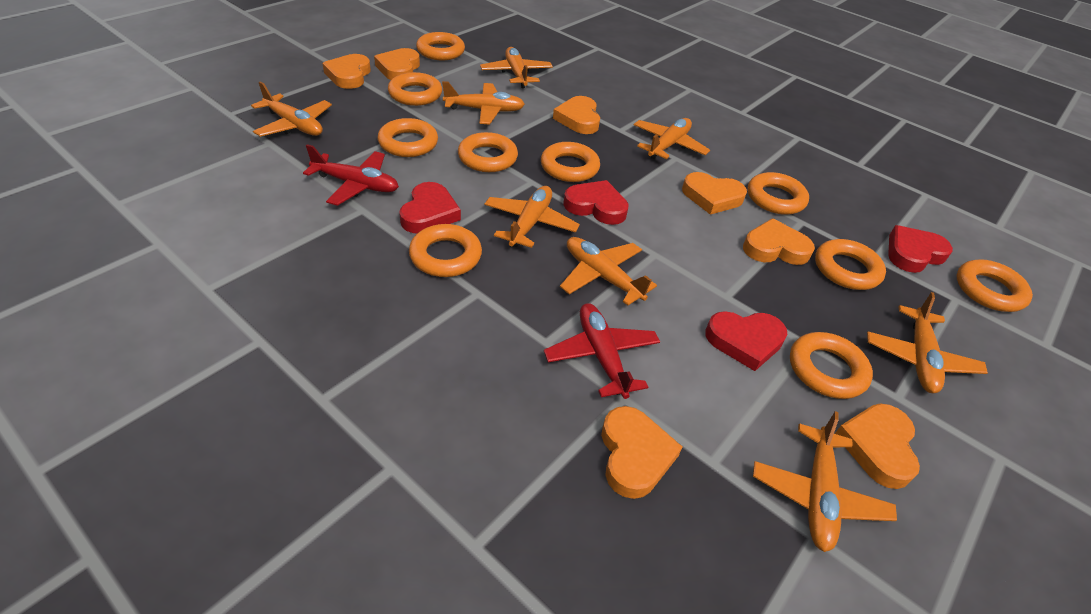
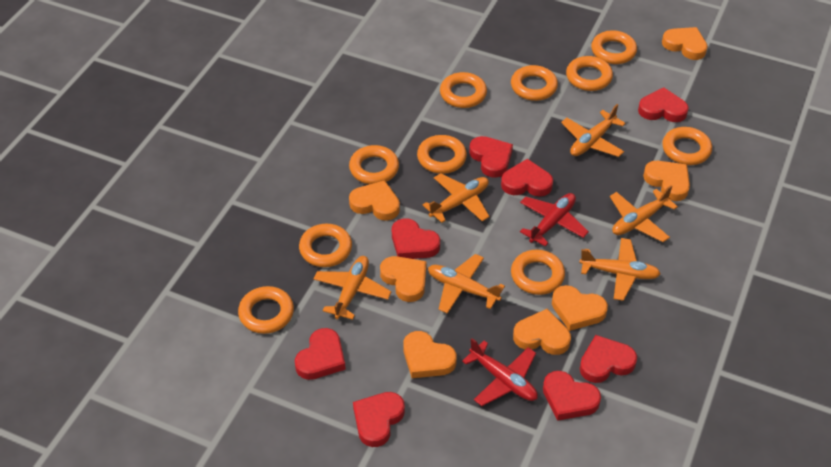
orange plane: 8 -> 6
red heart: 4 -> 8

